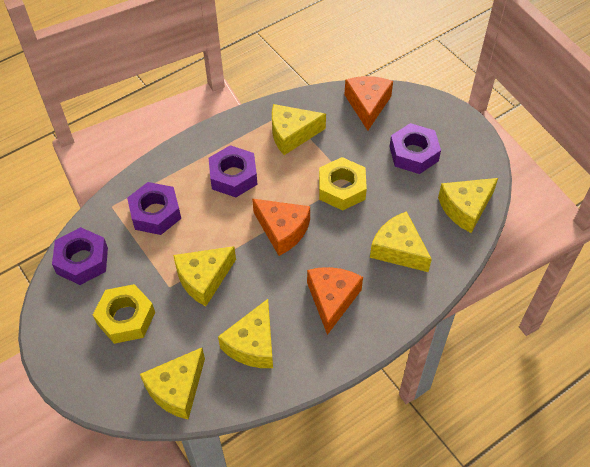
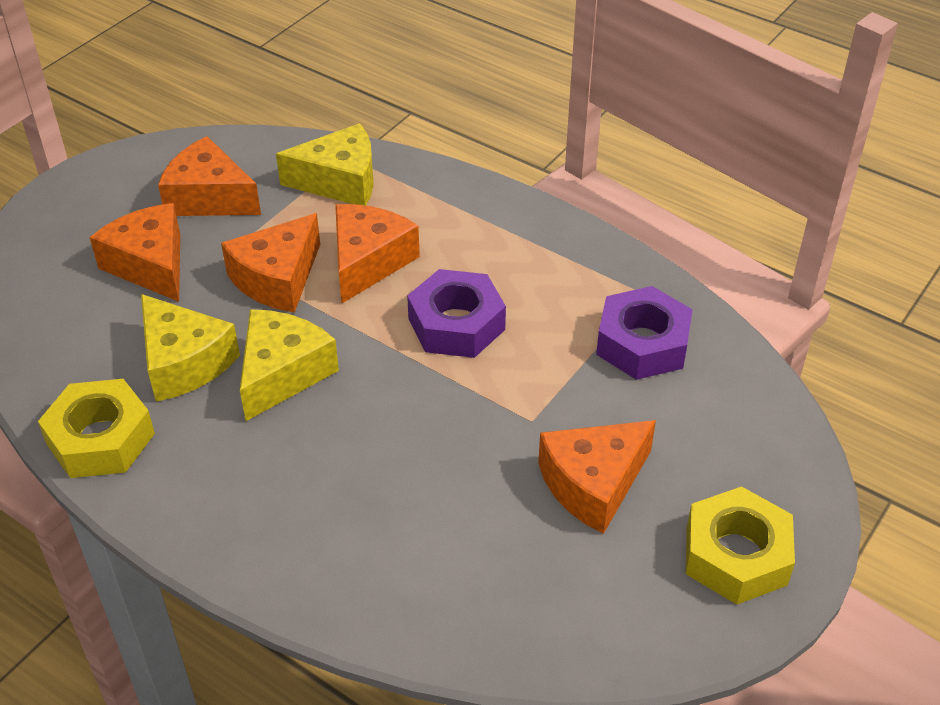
orange cheese: 3 -> 5
purple nut: 4 -> 2
yellow cheese: 6 -> 3

